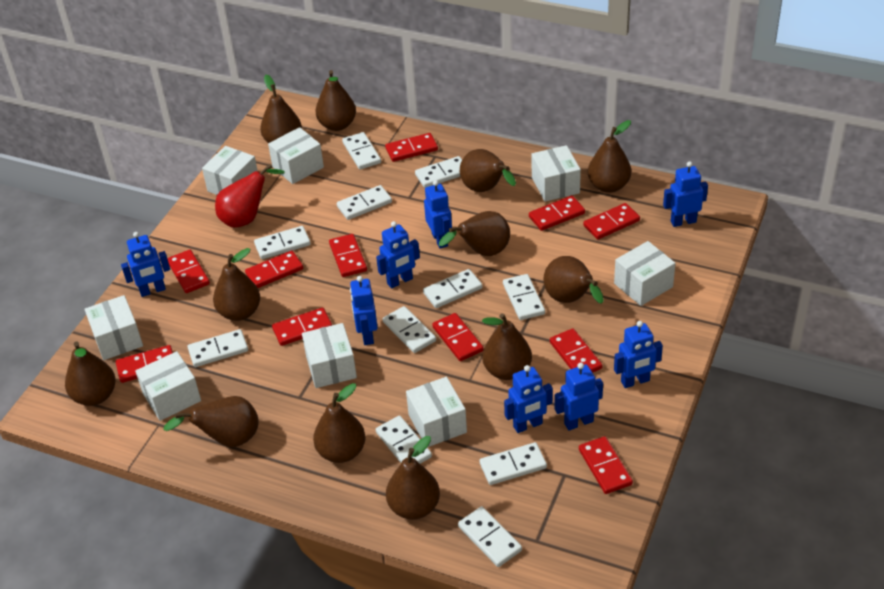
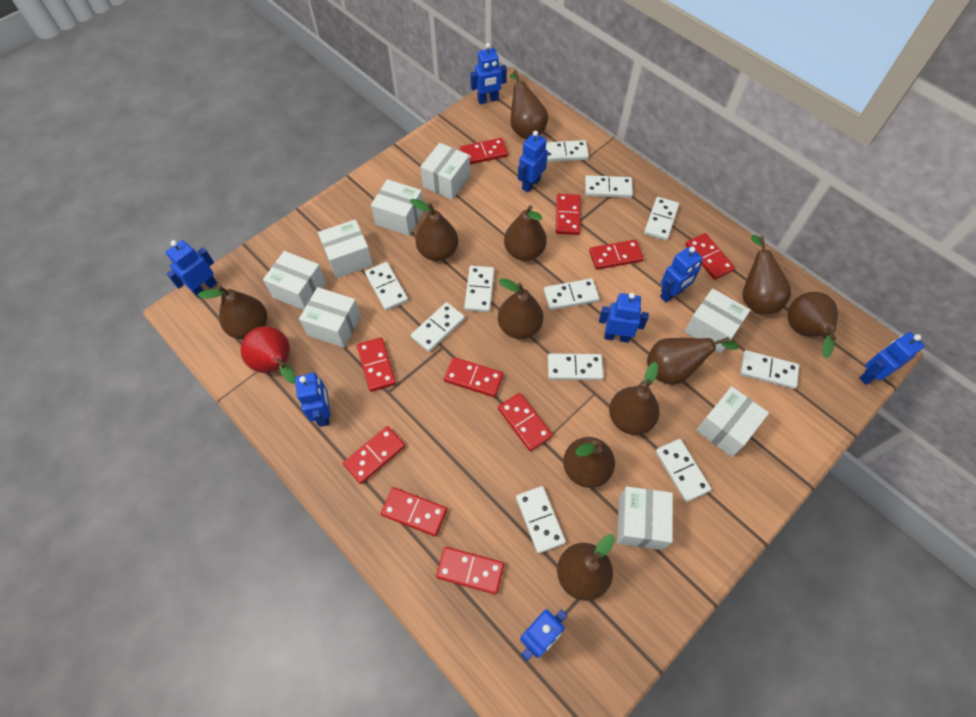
brown pear: 12 -> 11
red domino: 11 -> 10

